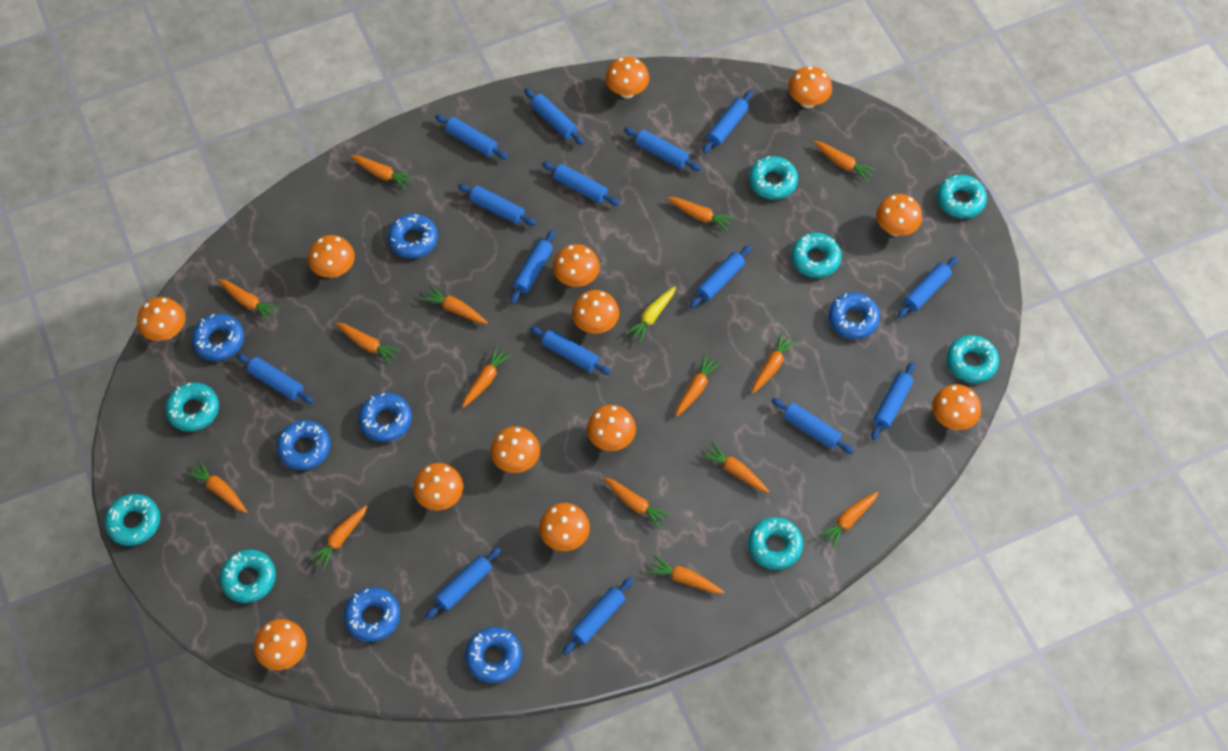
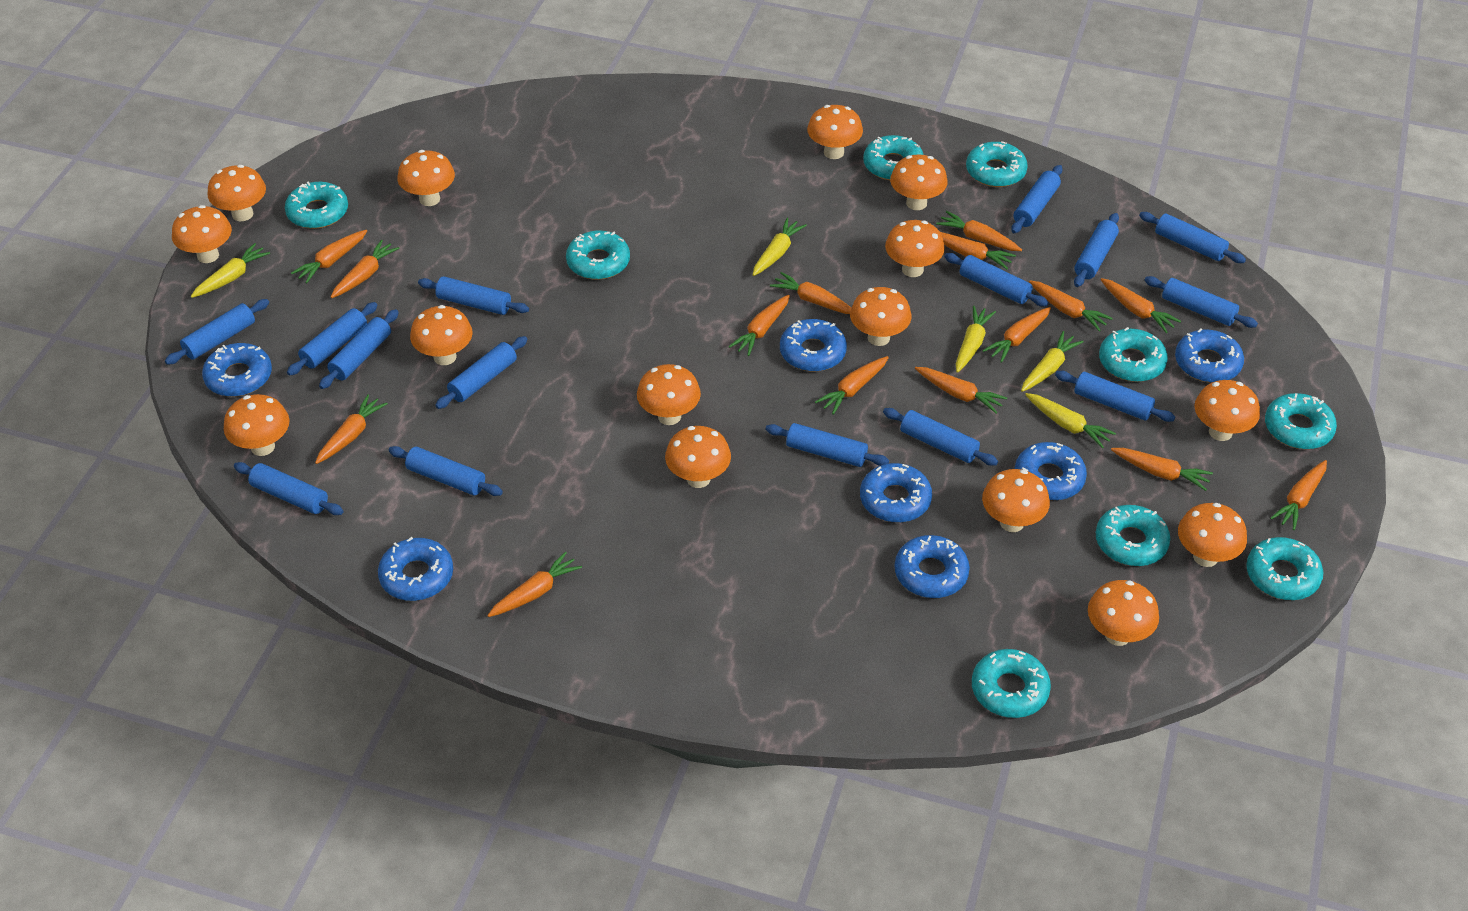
orange mushroom: 13 -> 15
turquoise donut: 8 -> 9
yellow carrot: 1 -> 5

